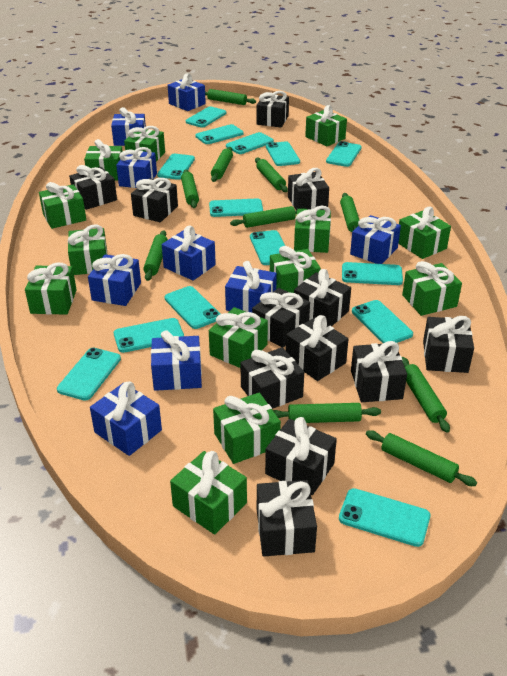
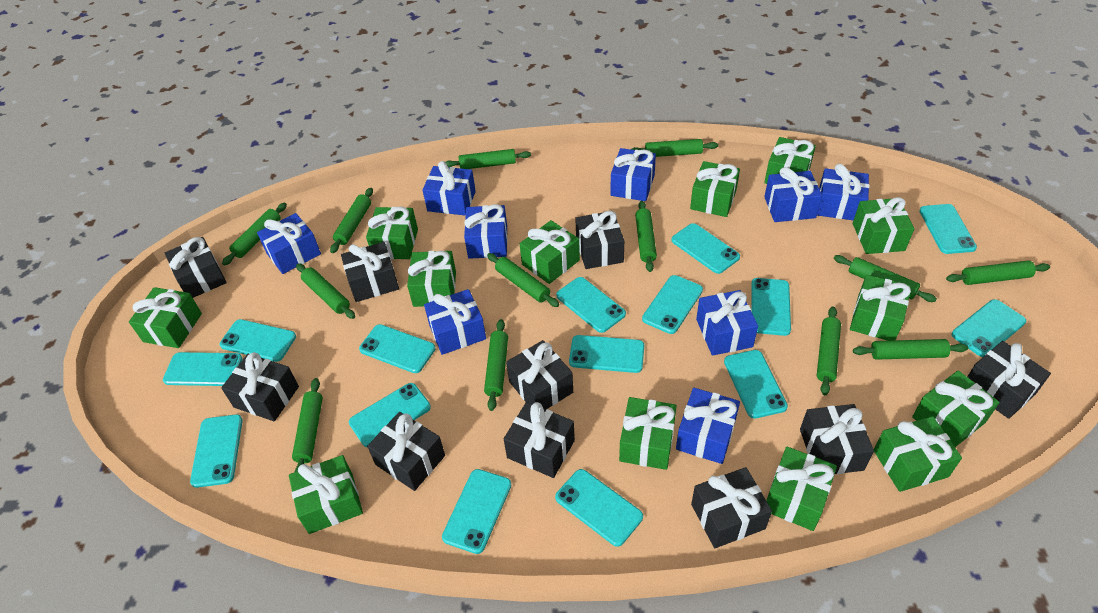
black gift: 12 -> 10
green rolling pin: 10 -> 13
turquoise phone: 14 -> 15

